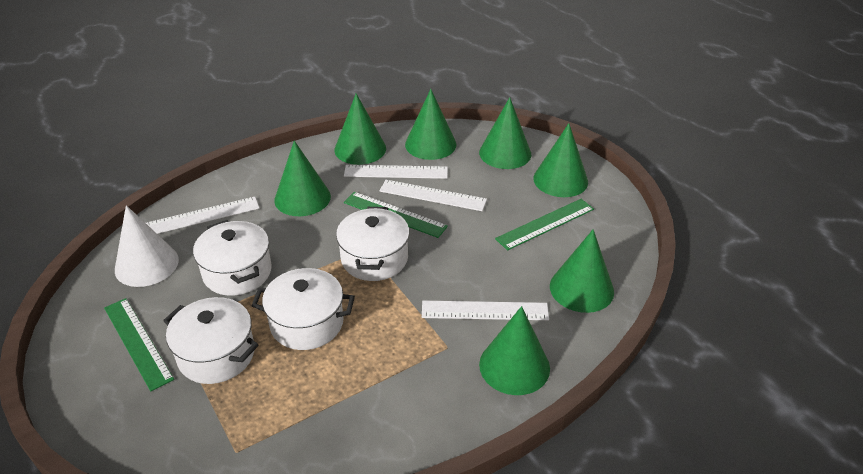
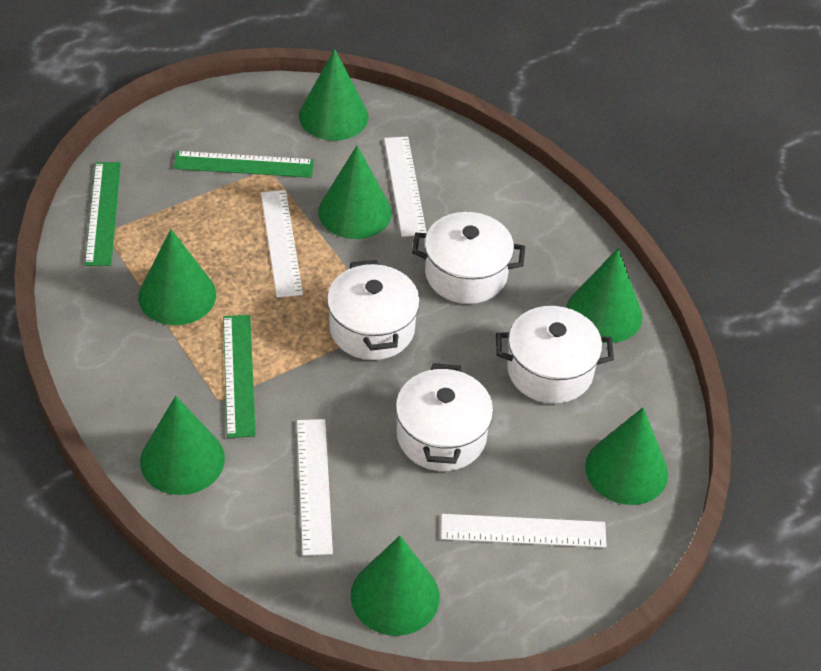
white cone: 1 -> 0

